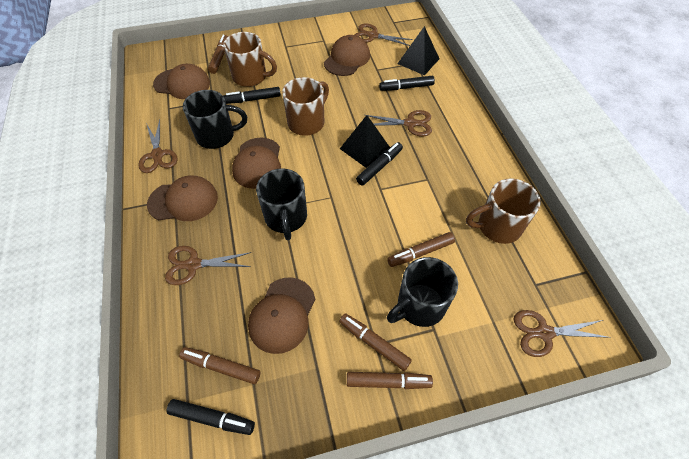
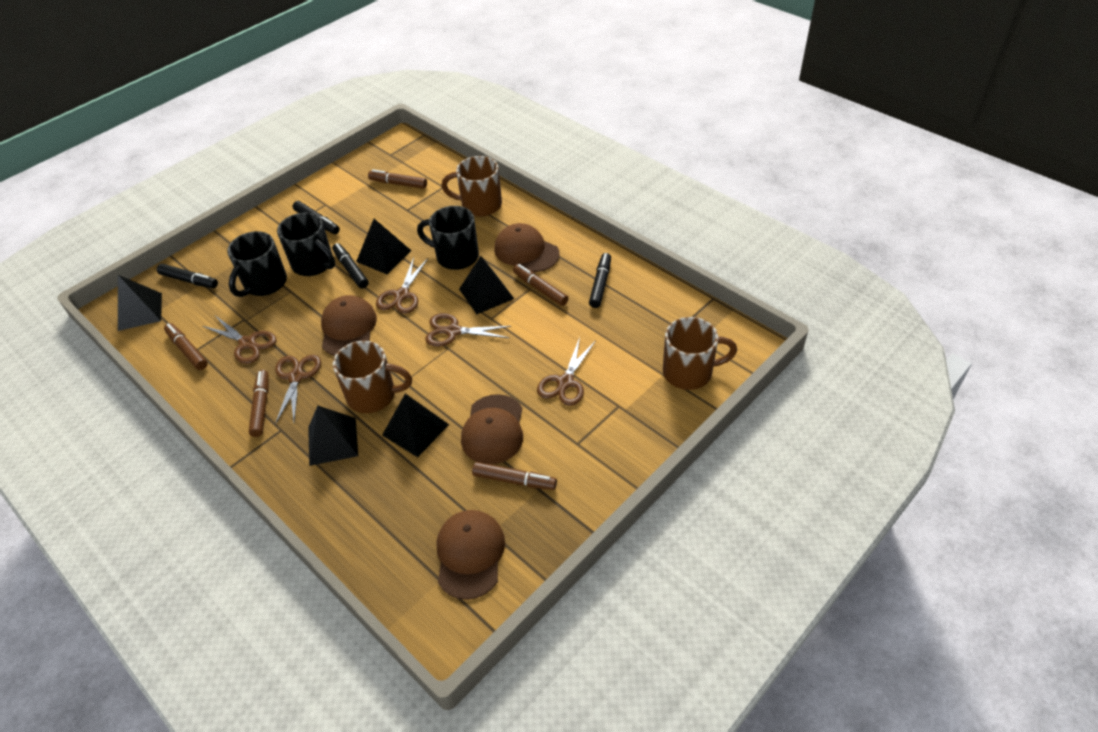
black pyramid: 2 -> 5
brown cap: 5 -> 4

